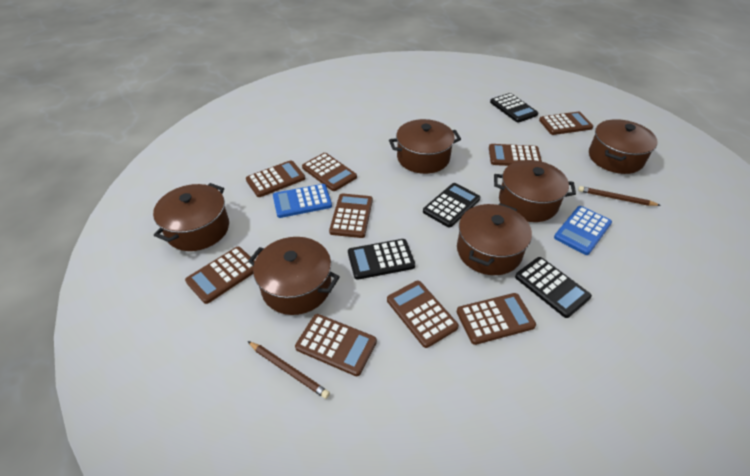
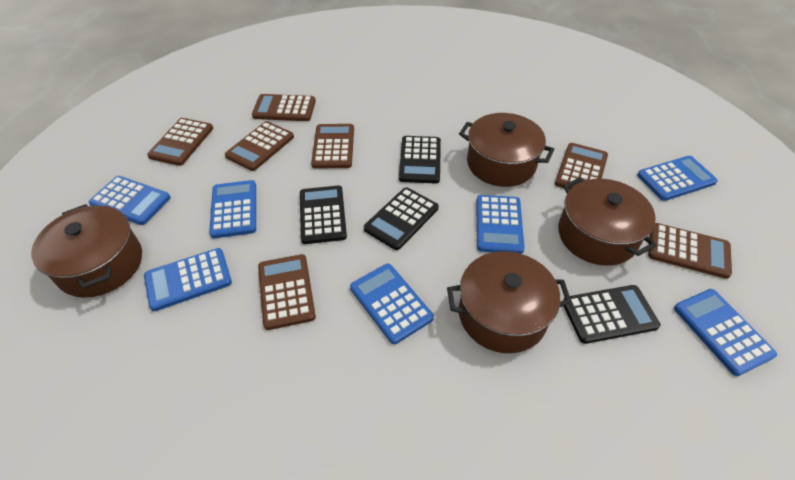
blue calculator: 2 -> 7
brown calculator: 9 -> 7
brown pencil: 2 -> 0
brown pot: 6 -> 4

